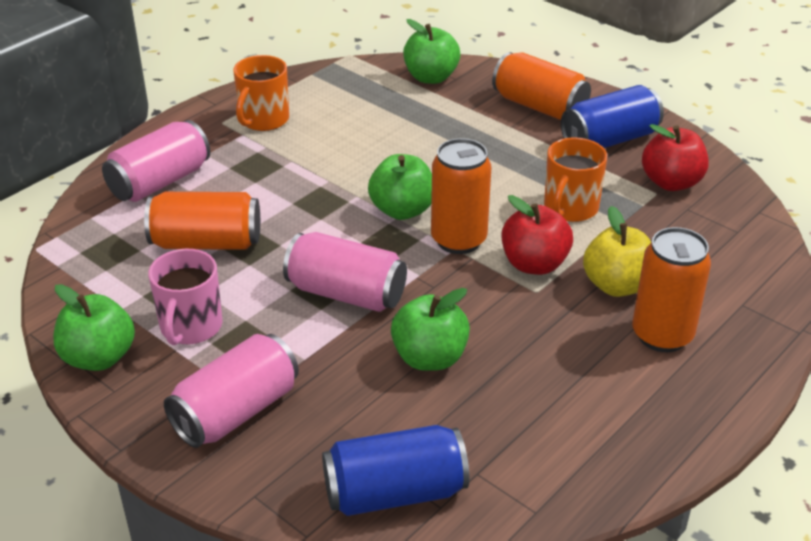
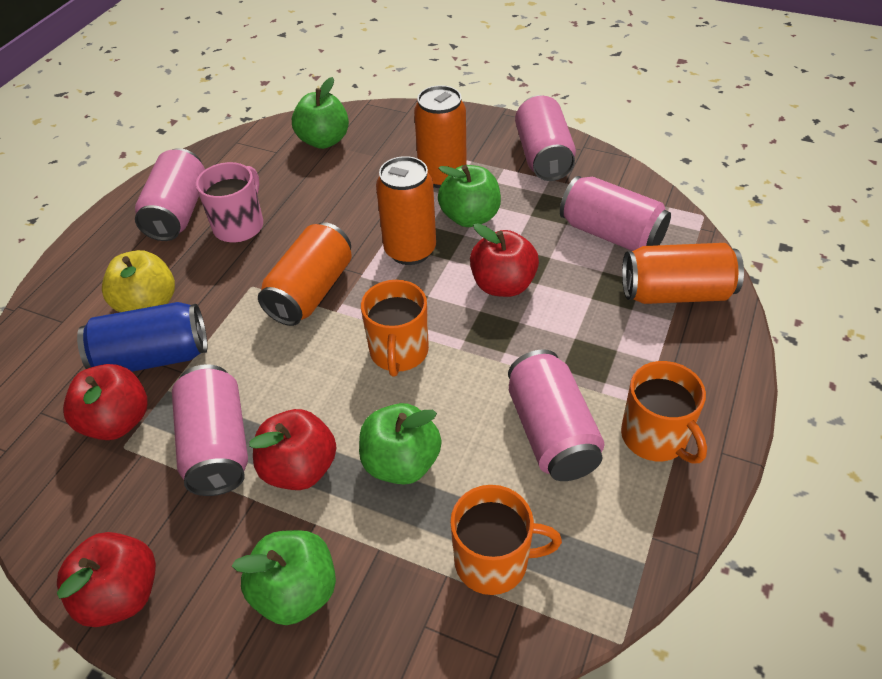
blue can: 2 -> 1
orange mug: 2 -> 3
pink can: 3 -> 5
red apple: 2 -> 4

